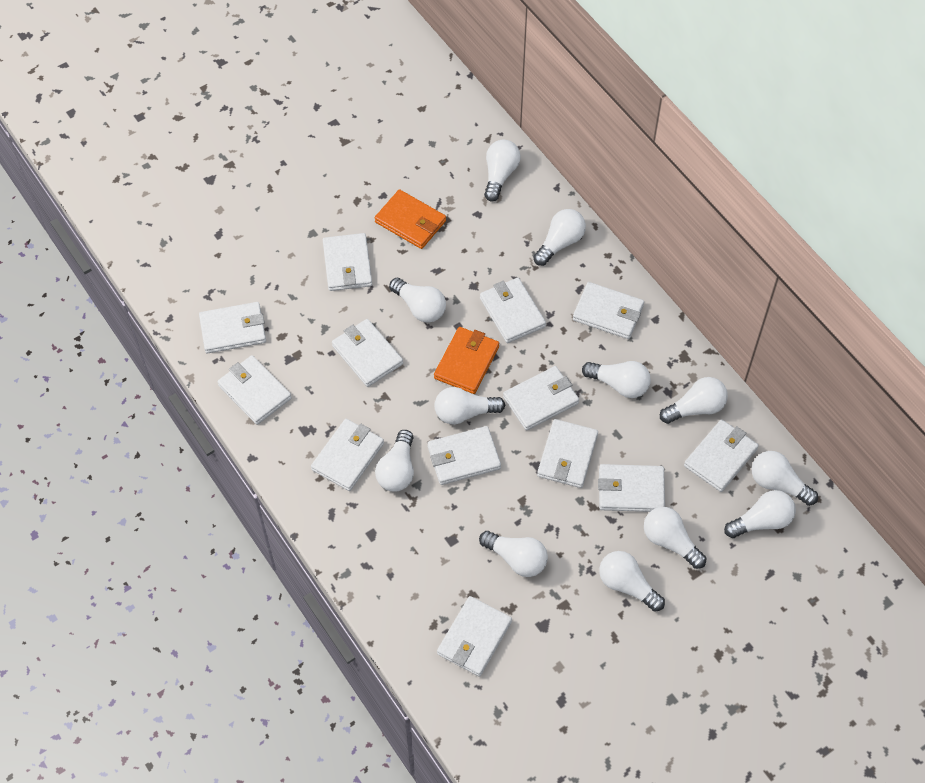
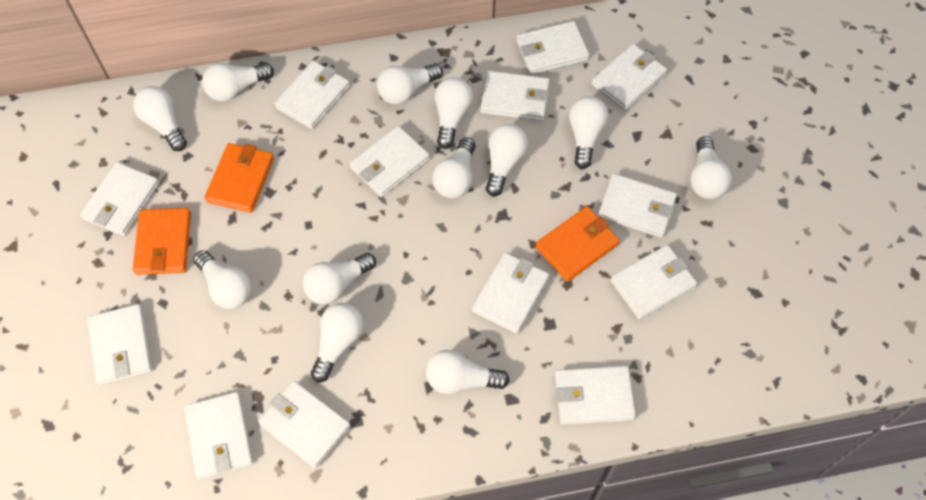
orange wallet: 2 -> 3

